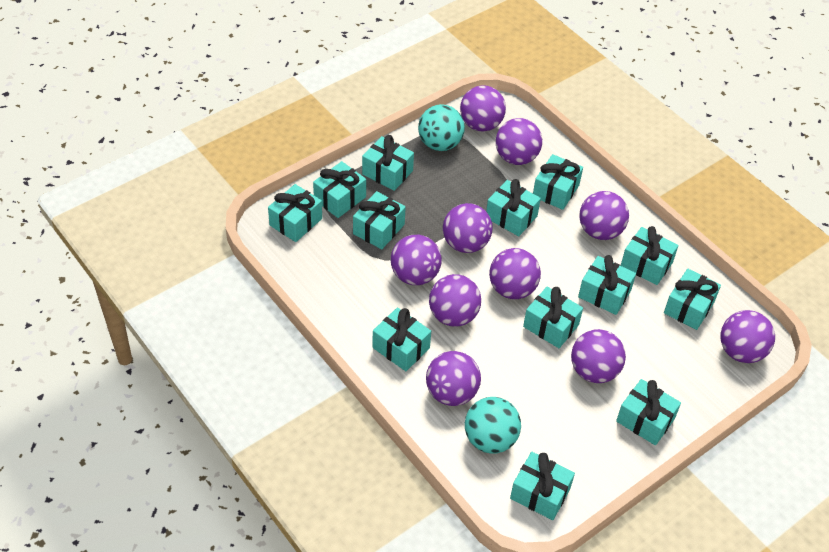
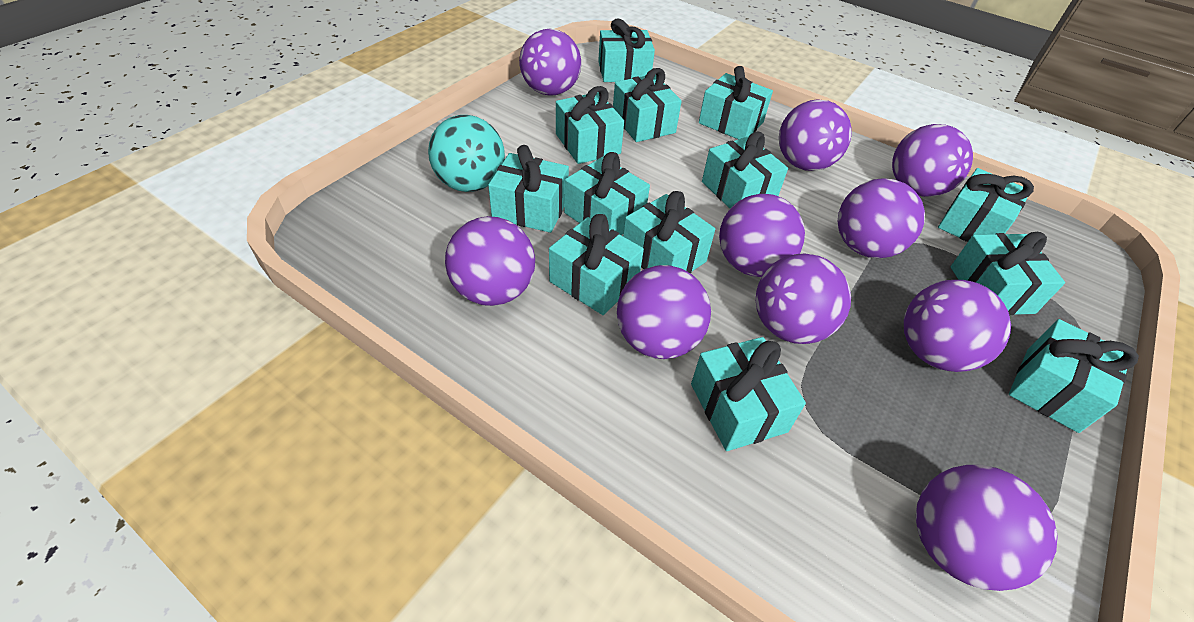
turquoise ball: 2 -> 1

